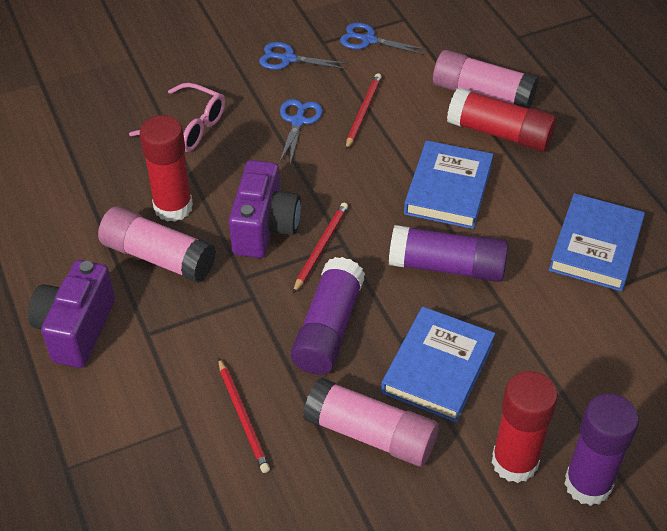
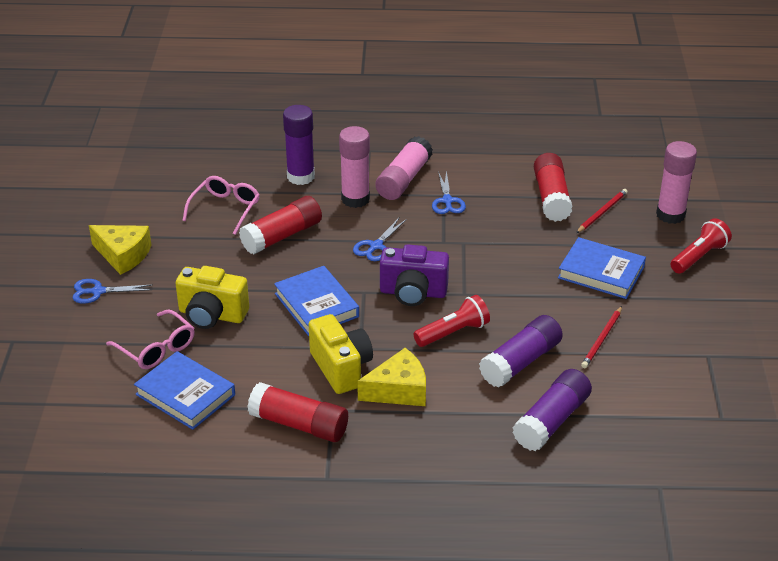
pink glasses: 1 -> 2
purple camera: 2 -> 1
red flashlight: 0 -> 2
red pencil: 3 -> 2
yellow camera: 0 -> 2
yellow cheese: 0 -> 2

